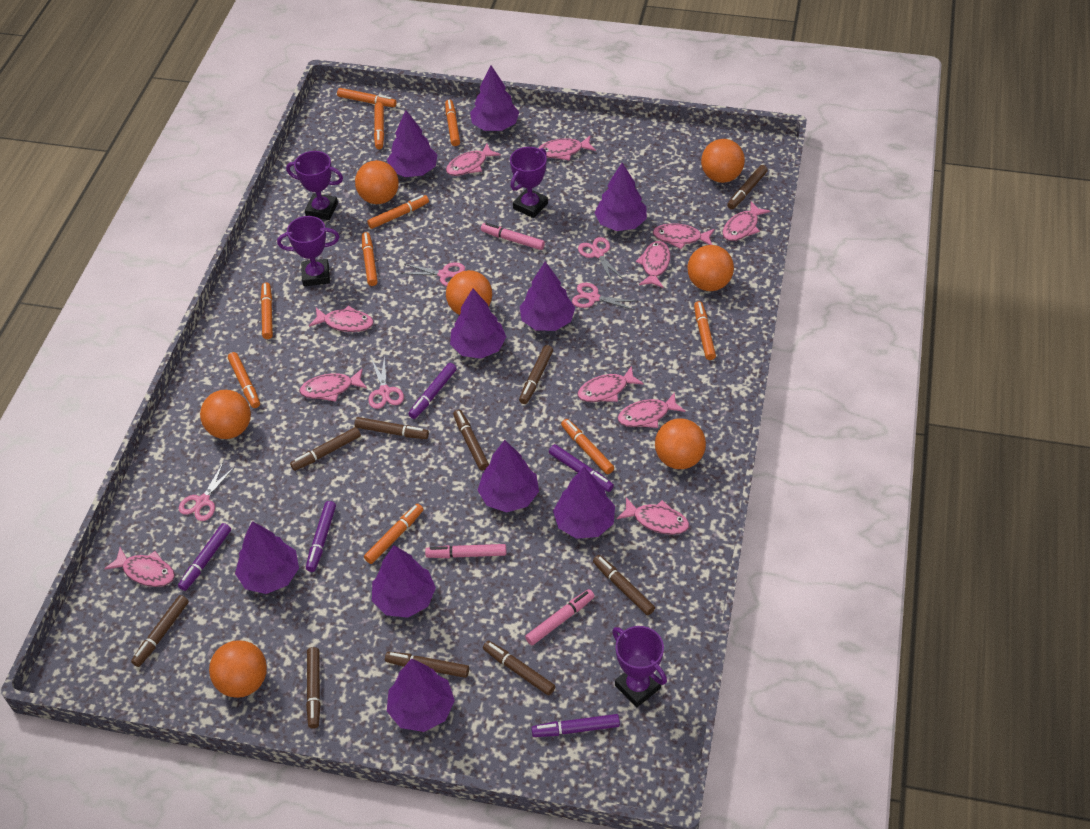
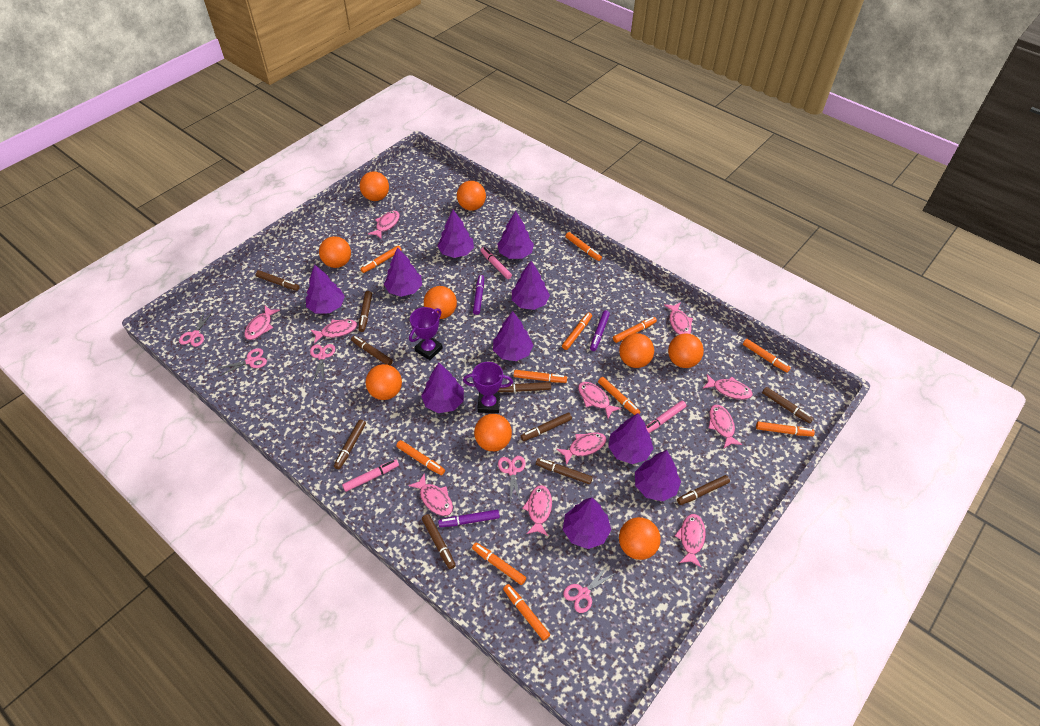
orange ball: 7 -> 9
orange marker: 10 -> 11
purple marker: 5 -> 3
purple trophy: 4 -> 2

